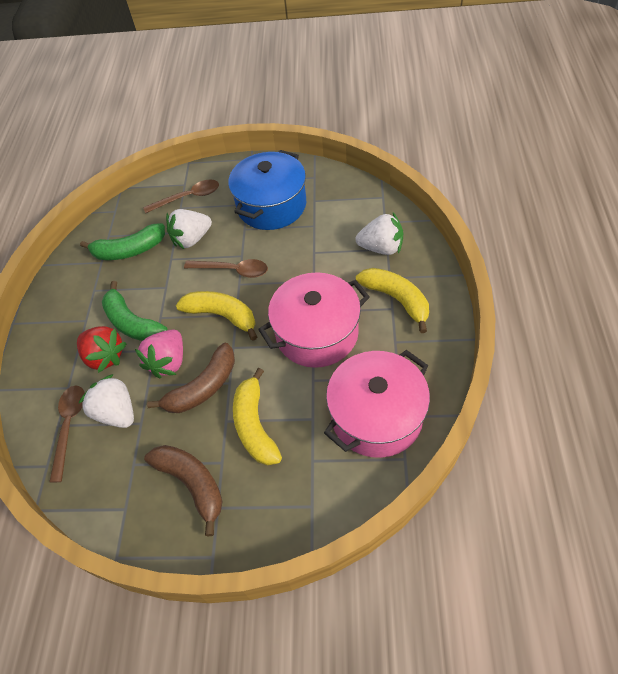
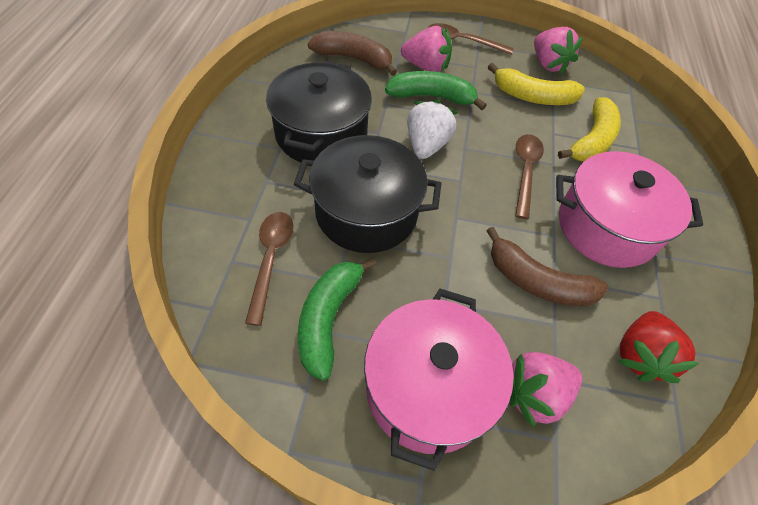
black pot: 0 -> 2
blue pot: 1 -> 0
pink strawberry: 1 -> 3
white strawberry: 3 -> 1
yellow banana: 3 -> 2

